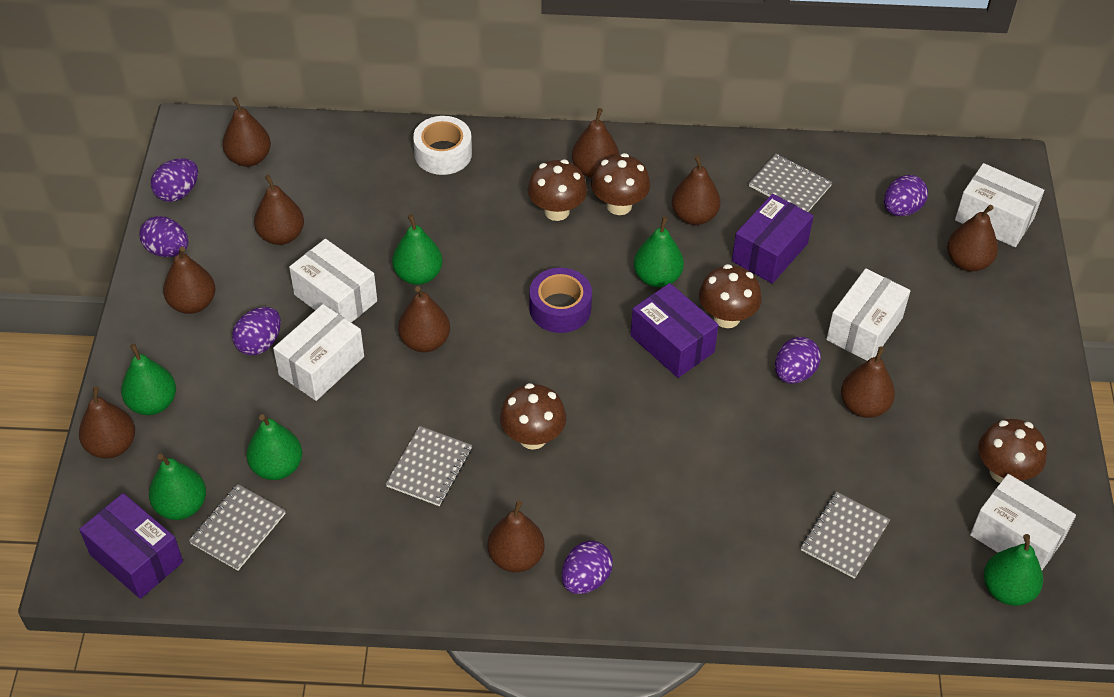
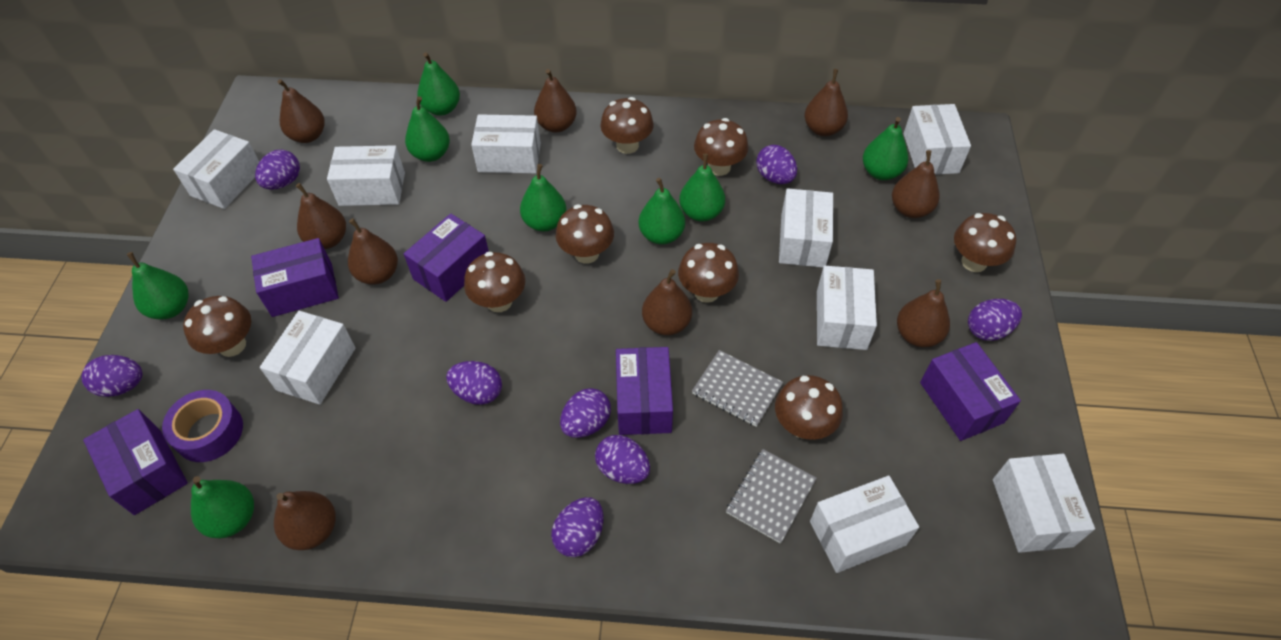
brown mushroom: 5 -> 8
brown pear: 10 -> 9
green pear: 6 -> 8
grey notebook: 4 -> 2
purple box: 3 -> 5
purple egg: 6 -> 8
white box: 5 -> 9
white tape: 1 -> 0

